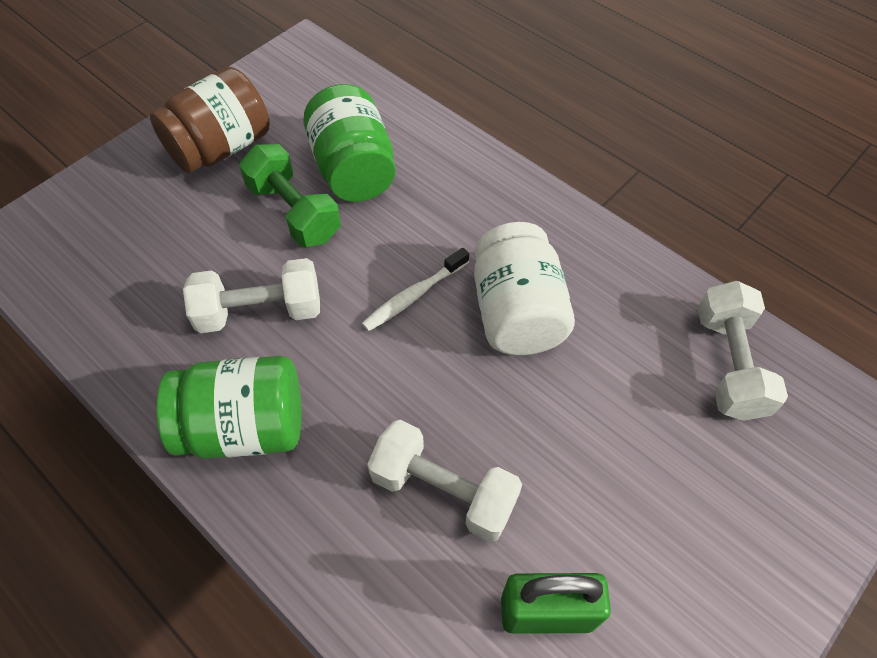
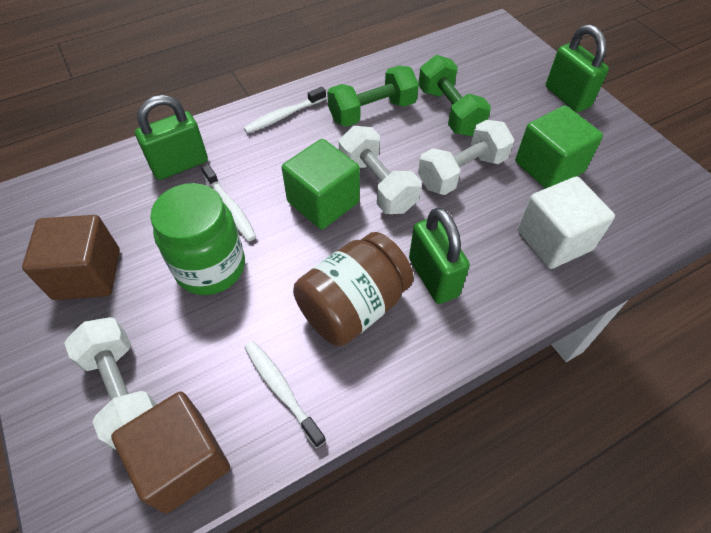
brown cube: 0 -> 2
green cube: 0 -> 2
green dumbbell: 1 -> 2
green jar: 2 -> 1
green padlock: 1 -> 3
white cube: 0 -> 1
white jar: 1 -> 0
white toothbrush: 1 -> 3

